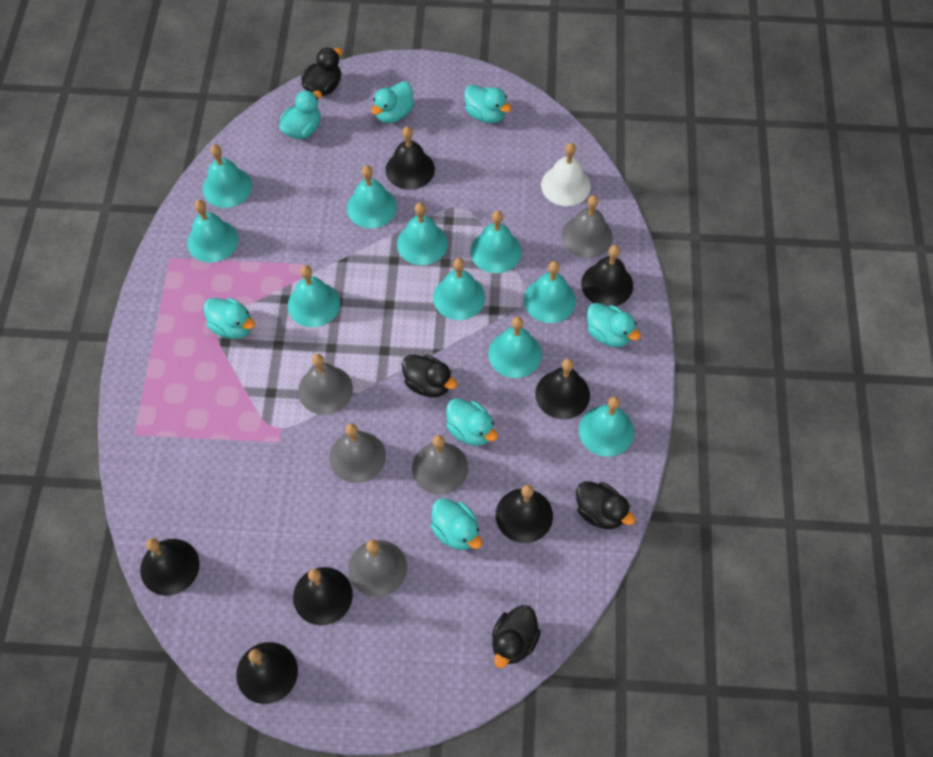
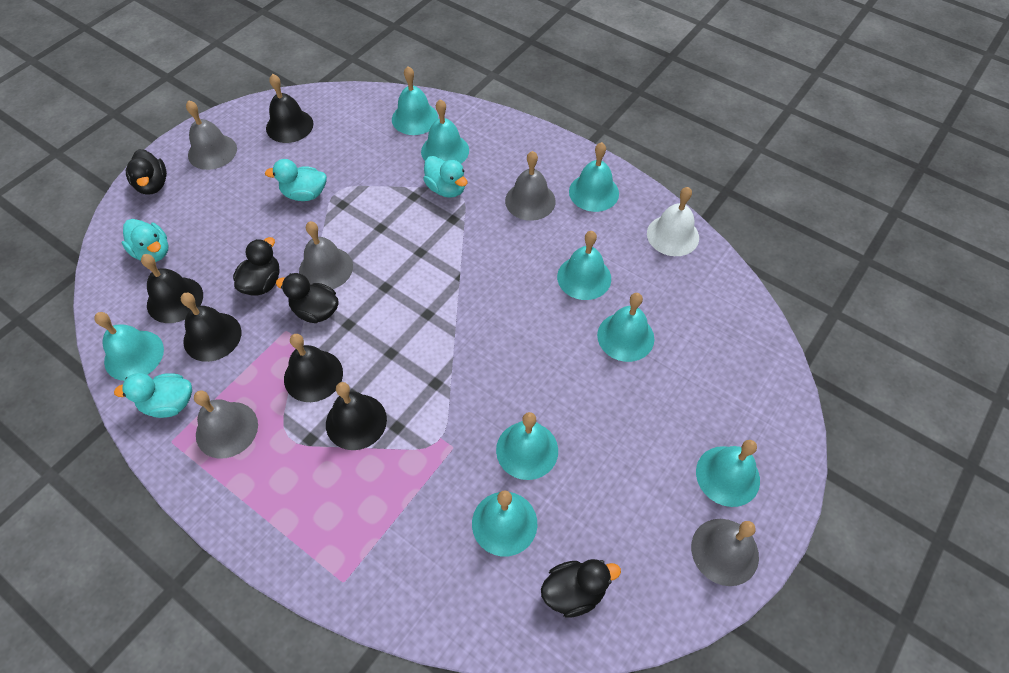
black bell: 7 -> 5
turquoise bell: 10 -> 9
turquoise duck: 7 -> 4

